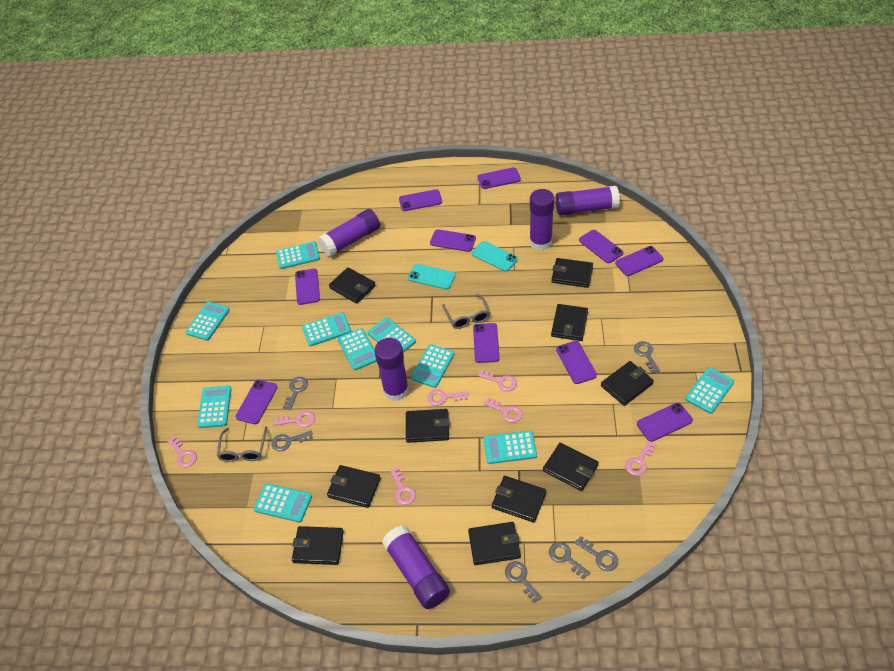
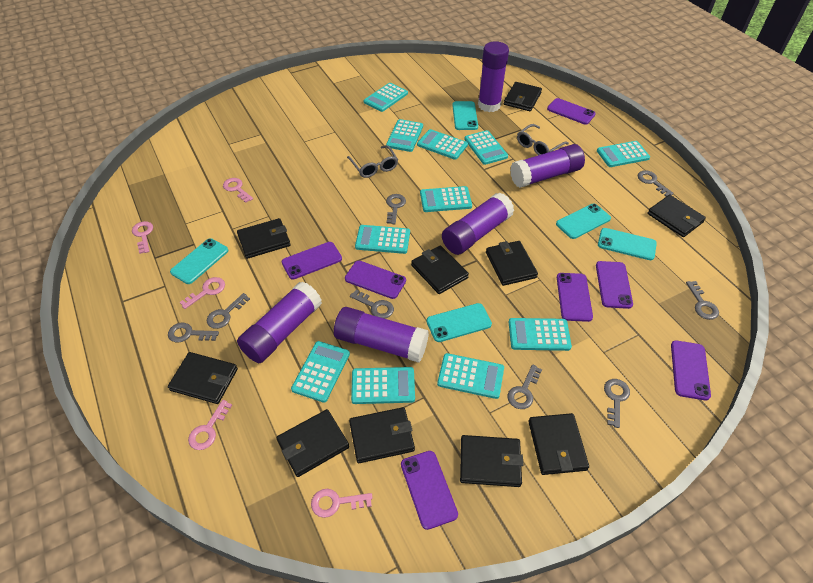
grey key: 6 -> 8
pink key: 7 -> 5
purple phone: 10 -> 7
turquoise calculator: 10 -> 11
turquoise phone: 2 -> 5

